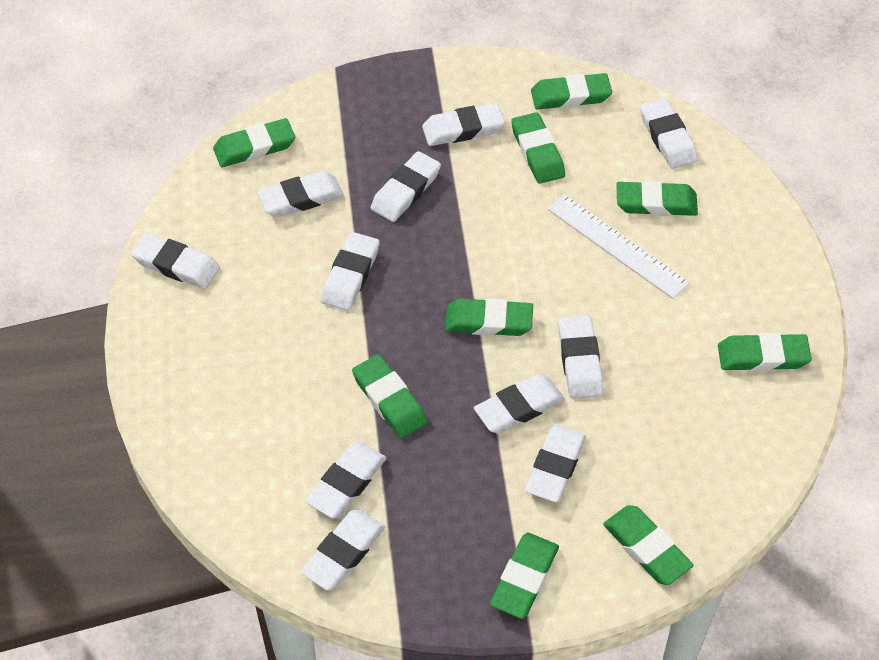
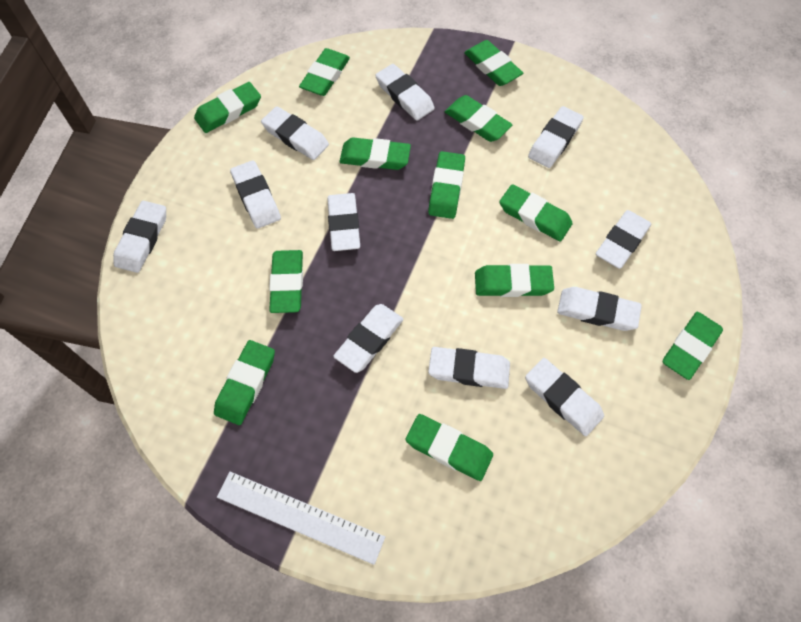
green eraser: 9 -> 12

